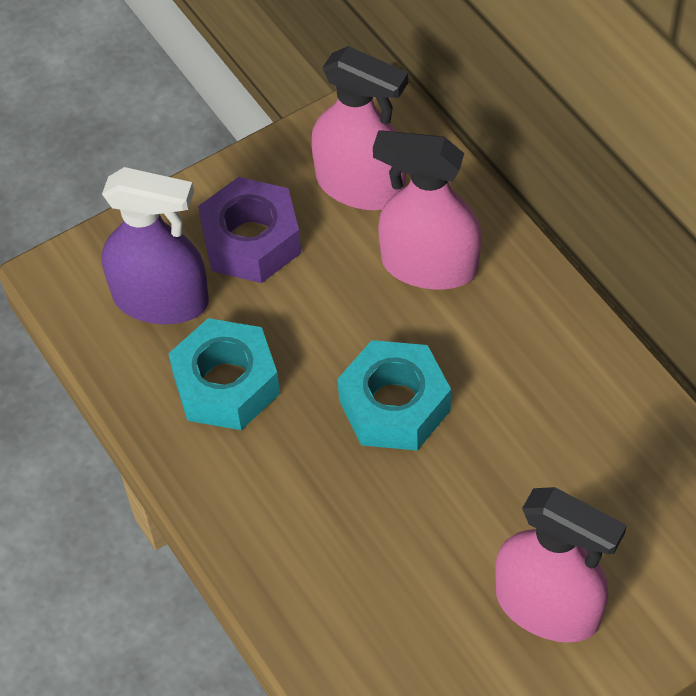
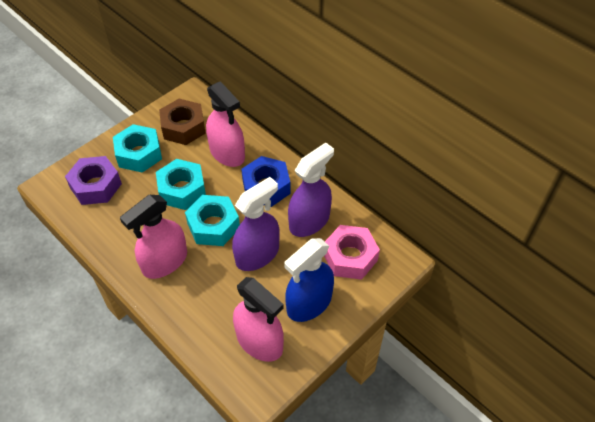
blue nut: 0 -> 1
blue spray bottle: 0 -> 1
brown nut: 0 -> 1
pink nut: 0 -> 1
purple spray bottle: 1 -> 2
turquoise nut: 2 -> 3

